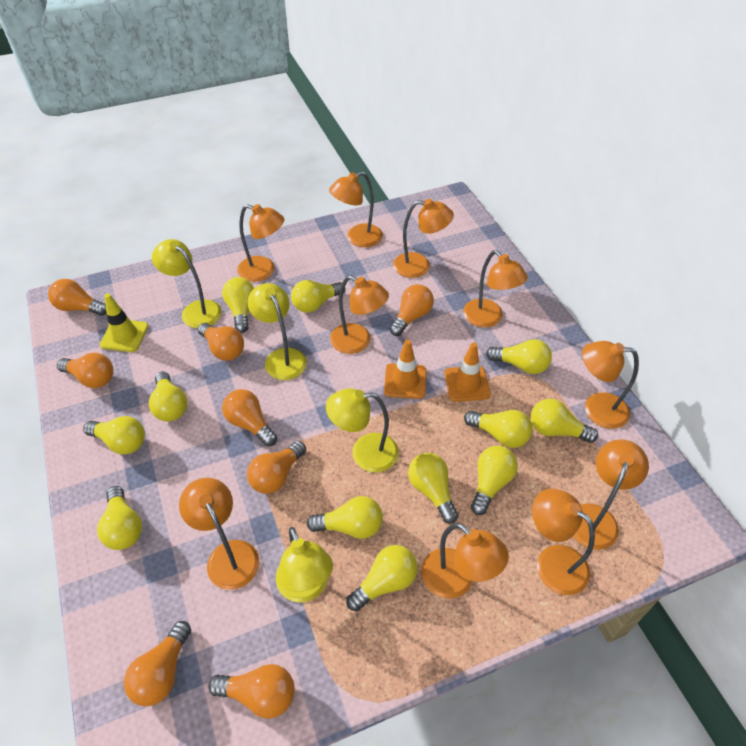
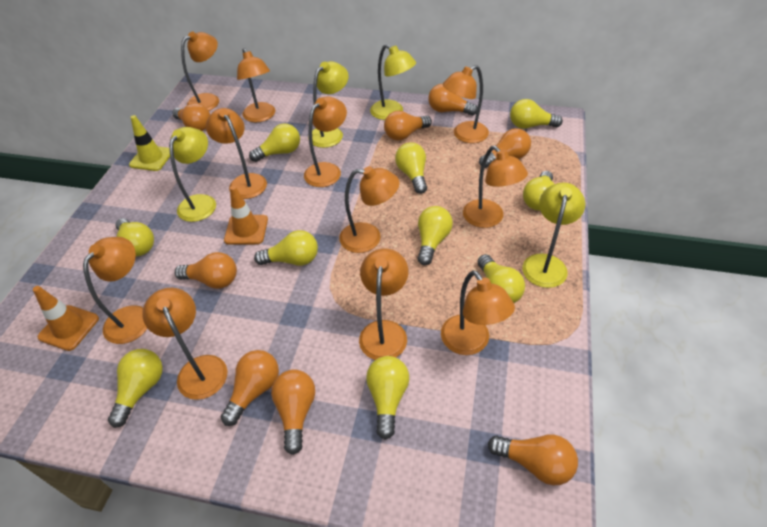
orange lamp: 10 -> 11
yellow light bulb: 12 -> 10

